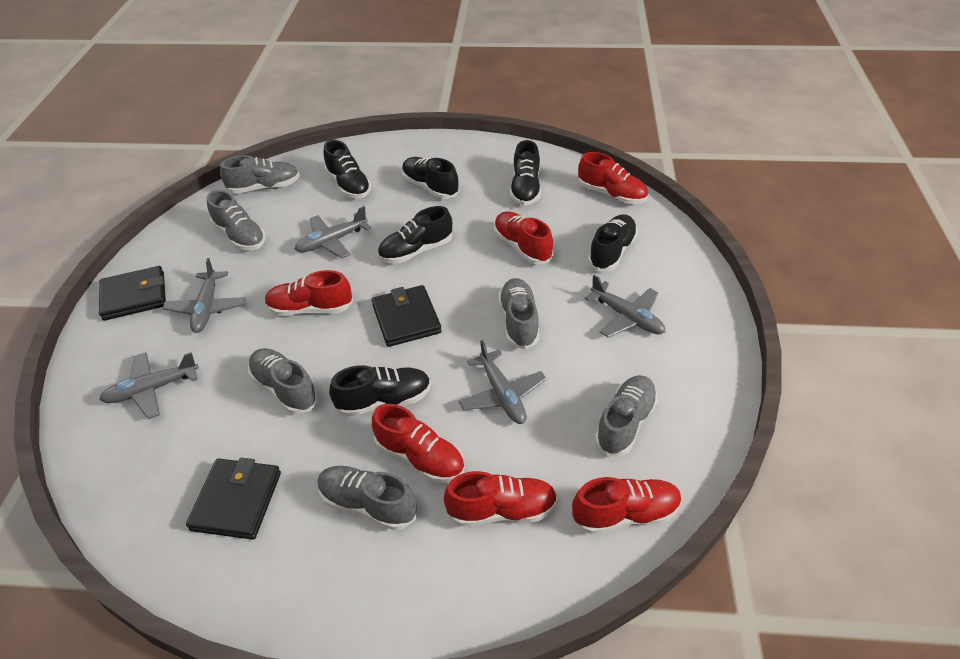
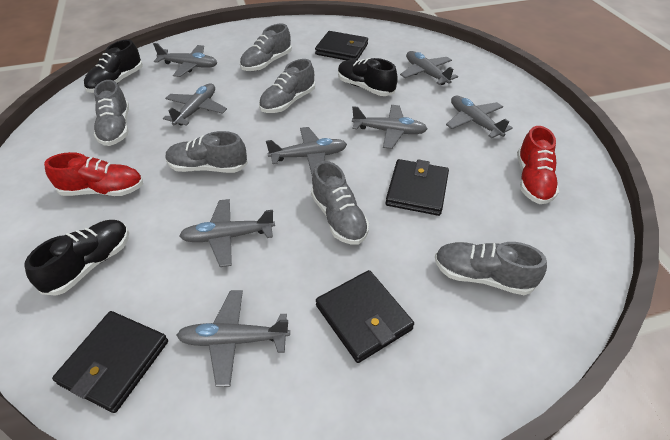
black shoe: 6 -> 3
black wallet: 3 -> 4
grey plane: 5 -> 8
red shoe: 6 -> 2

